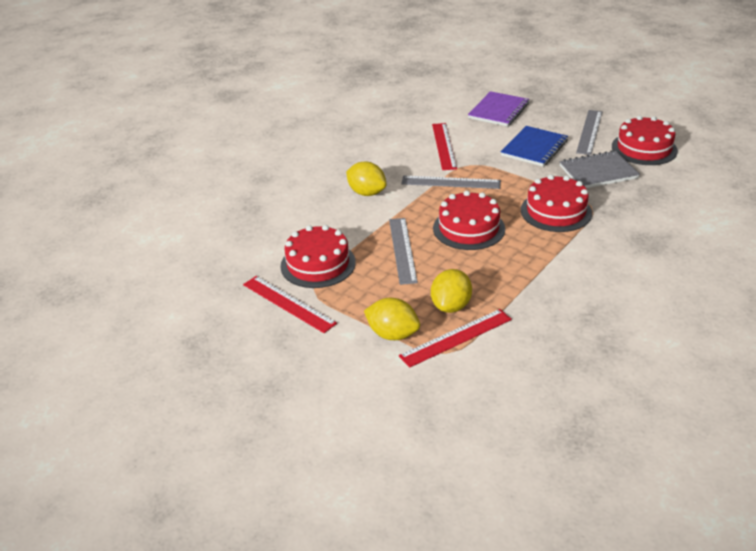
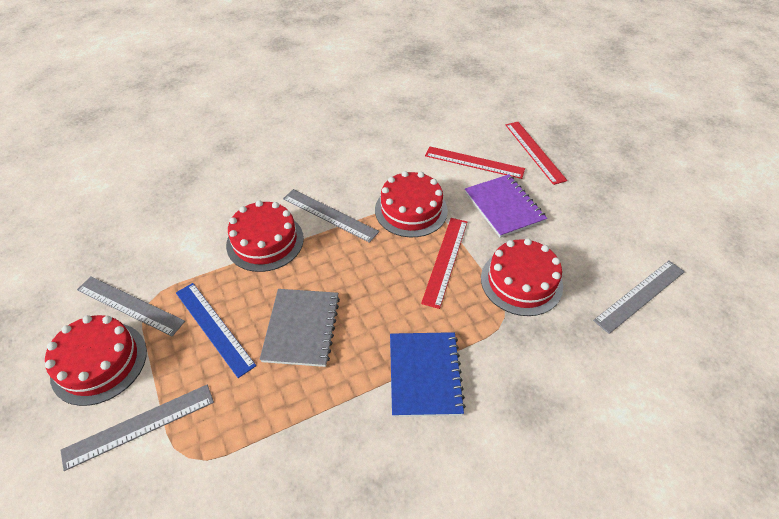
blue ruler: 0 -> 1
grey ruler: 3 -> 4
yellow lemon: 3 -> 0

